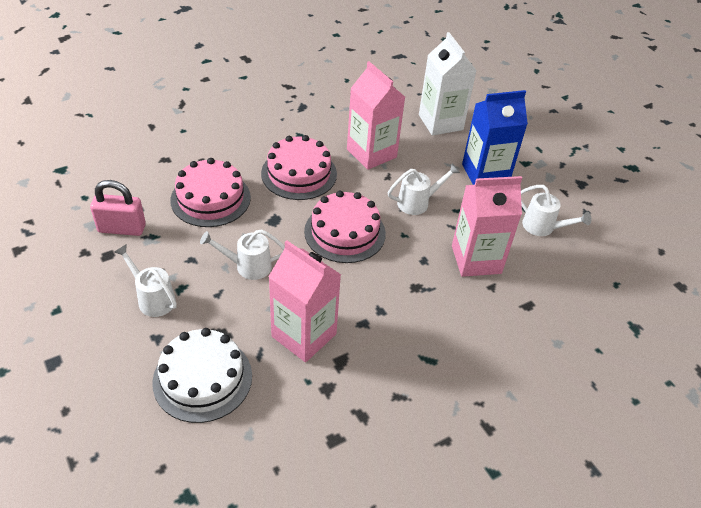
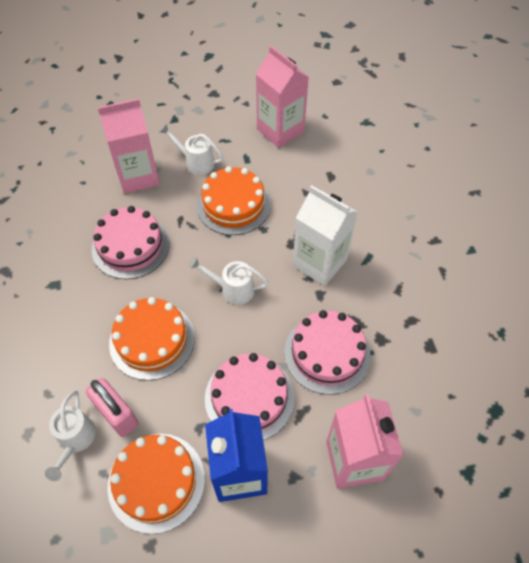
orange cake: 0 -> 3
white cake: 1 -> 0
white watering can: 4 -> 3

